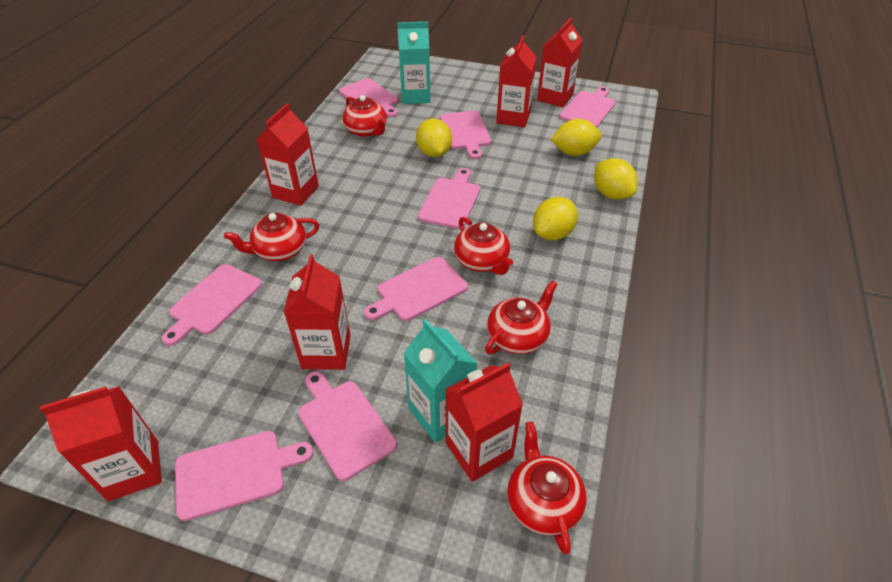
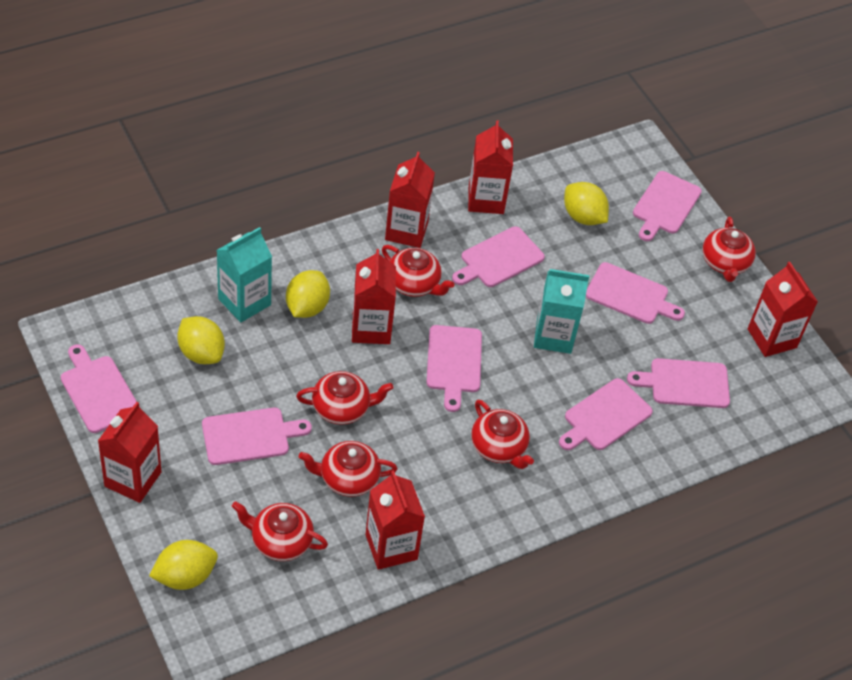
red teapot: 5 -> 6

